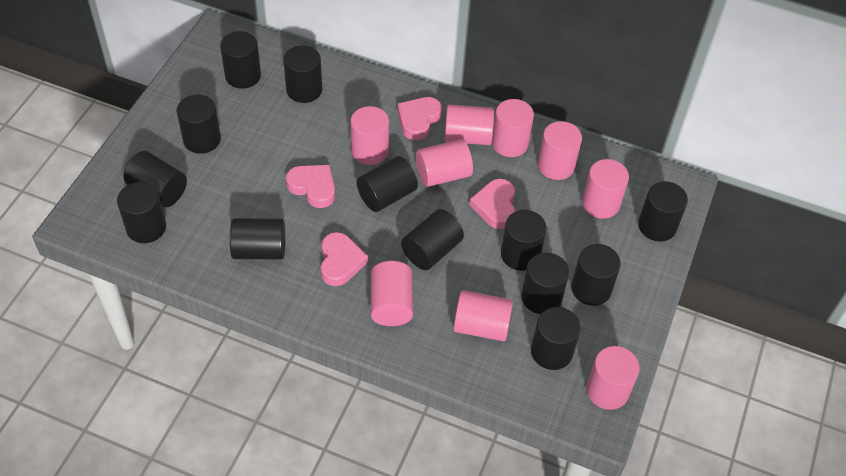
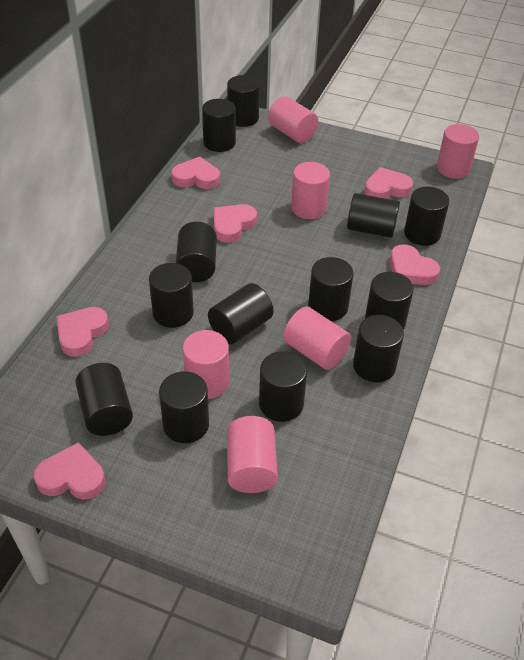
pink cylinder: 9 -> 6
pink heart: 4 -> 6

